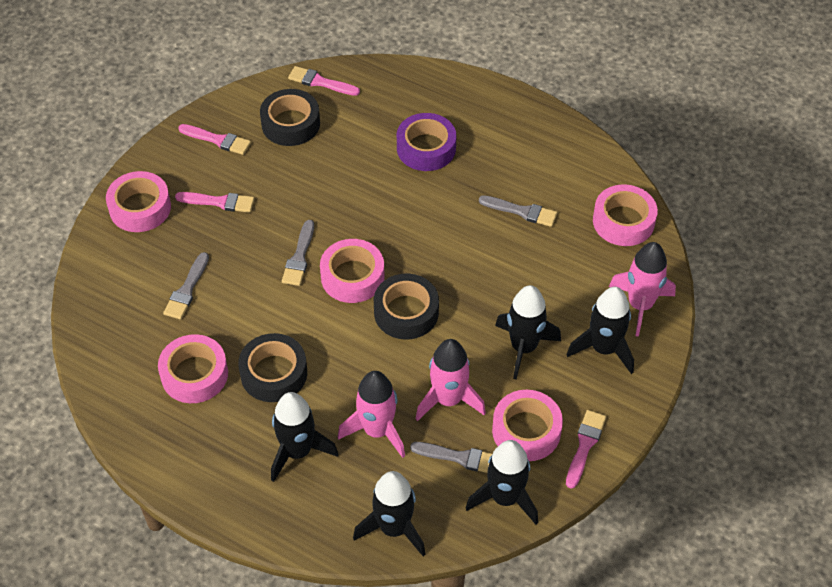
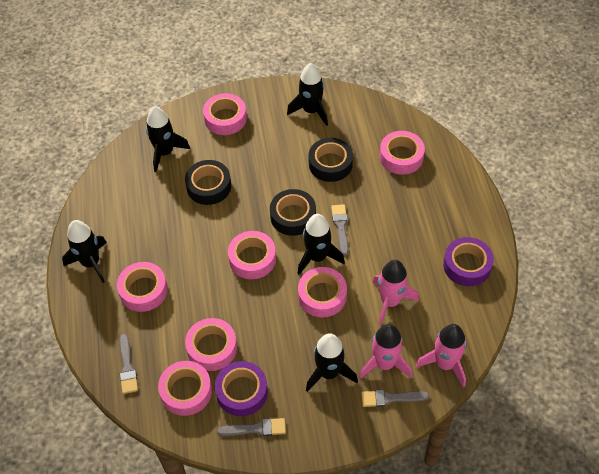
pink brush: 4 -> 0
pink tape: 5 -> 7
purple tape: 1 -> 2

